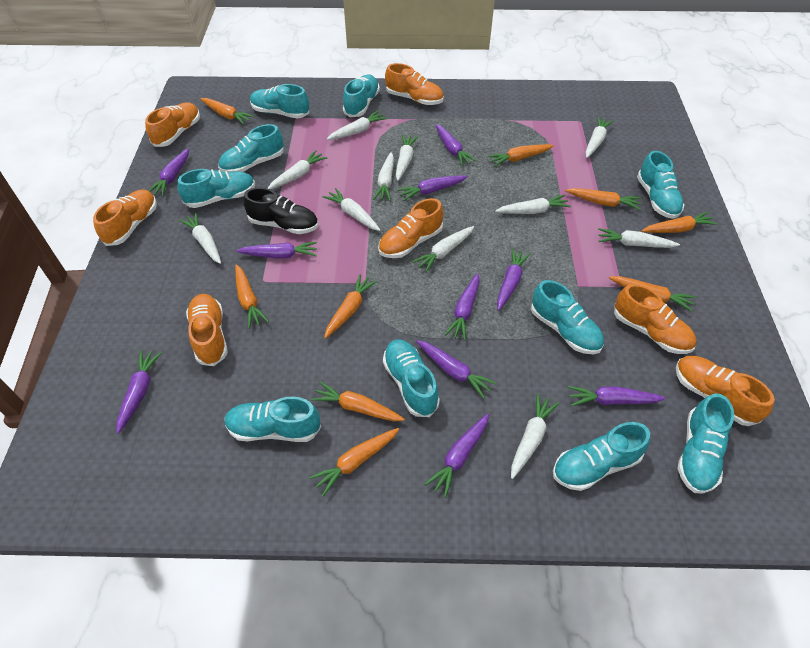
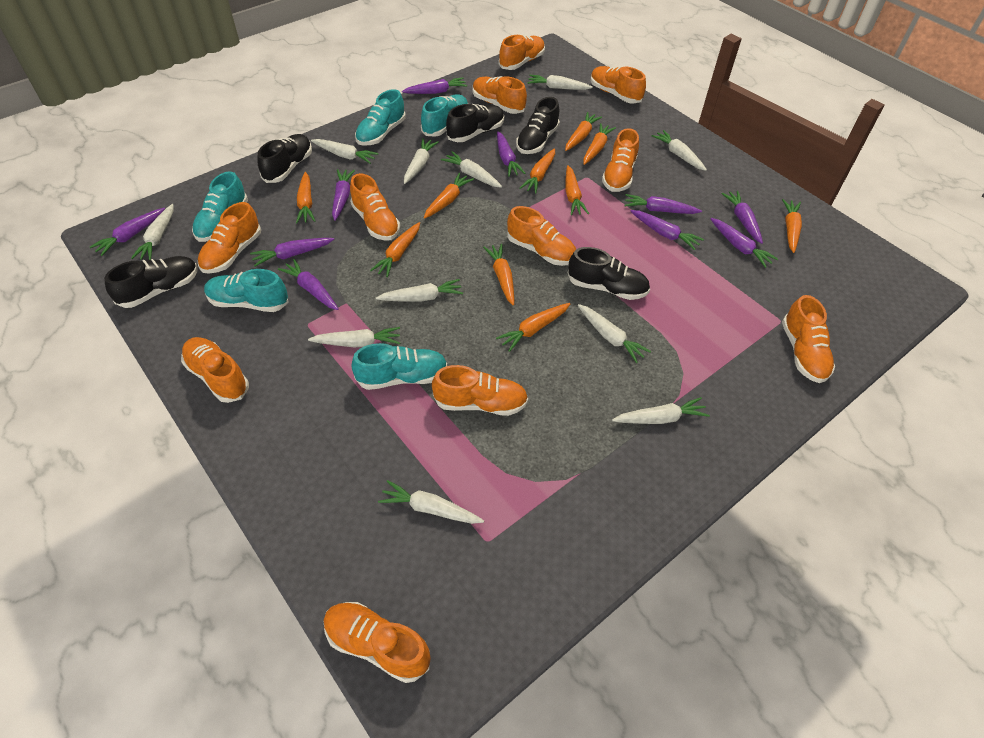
black shoe: 1 -> 5
orange carrot: 9 -> 10
orange shoe: 7 -> 11
turquoise shoe: 10 -> 5

